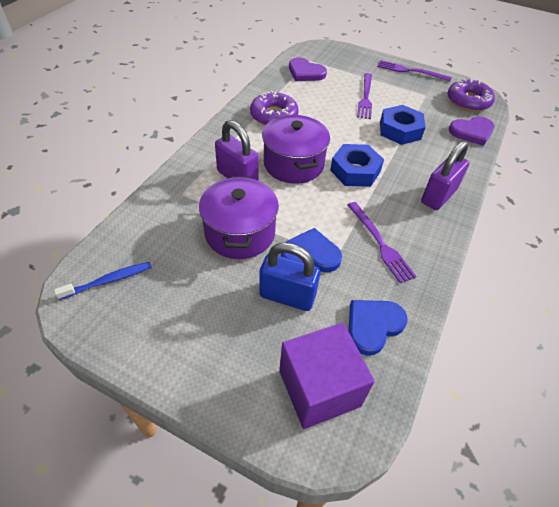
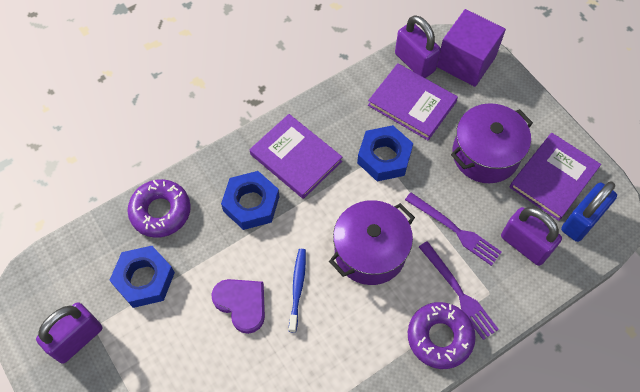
blue heart: 2 -> 0
blue nut: 2 -> 3
purple book: 0 -> 3
purple fork: 3 -> 2
purple heart: 2 -> 1
purple padlock: 2 -> 3

